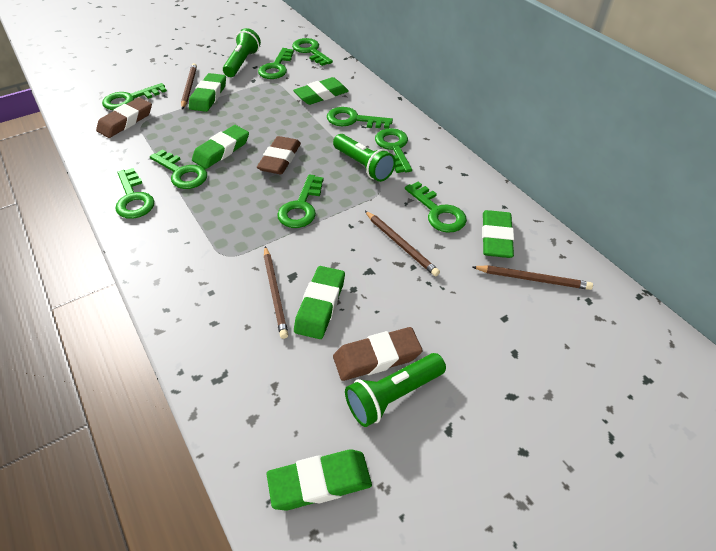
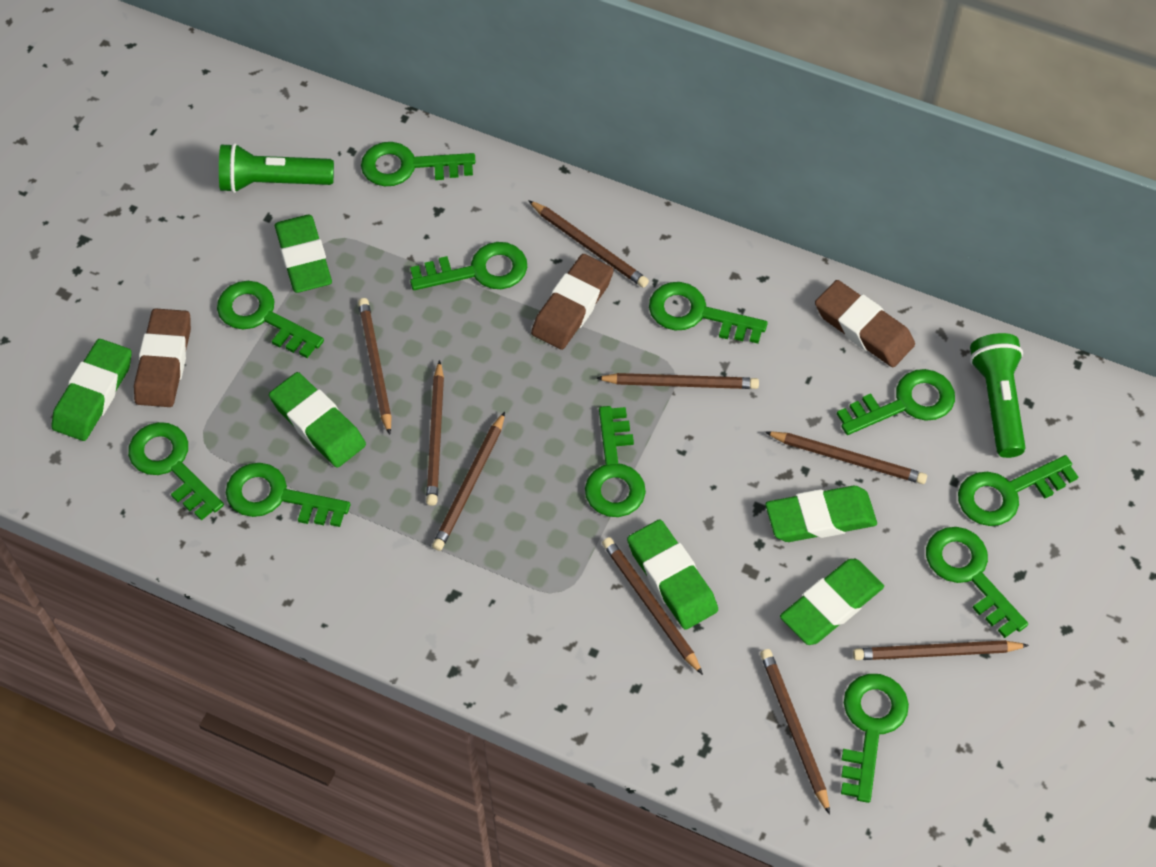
brown pencil: 4 -> 9
green flashlight: 3 -> 2
green key: 9 -> 11

